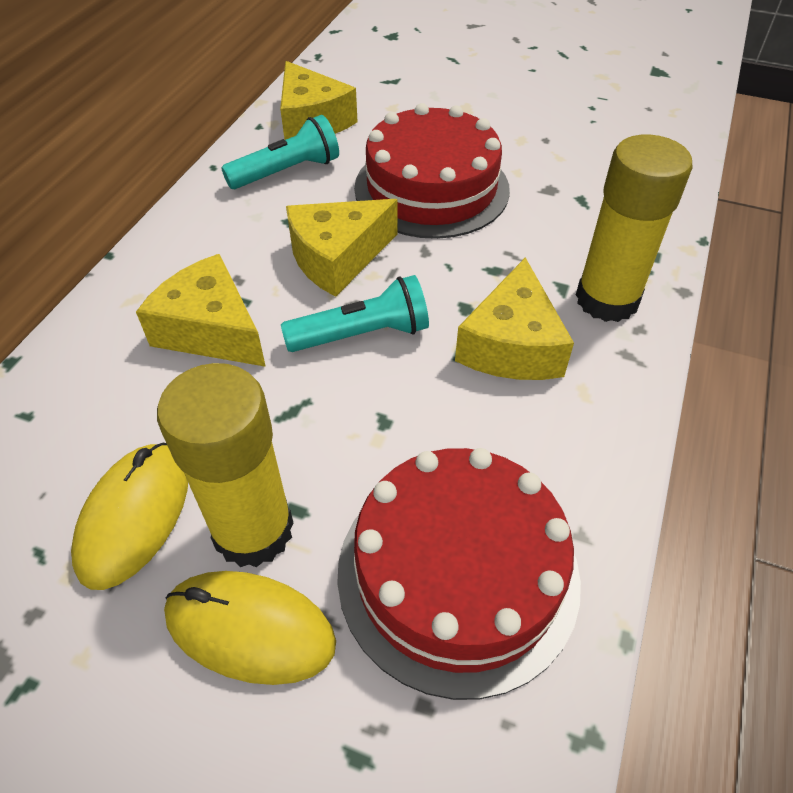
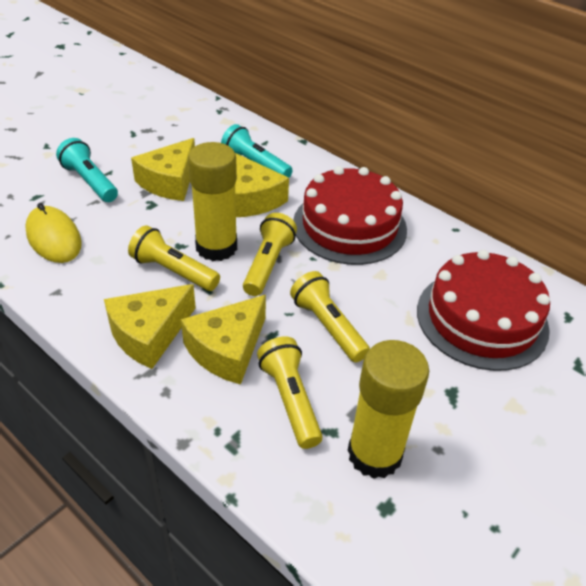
yellow flashlight: 0 -> 4
yellow mouse: 2 -> 1

